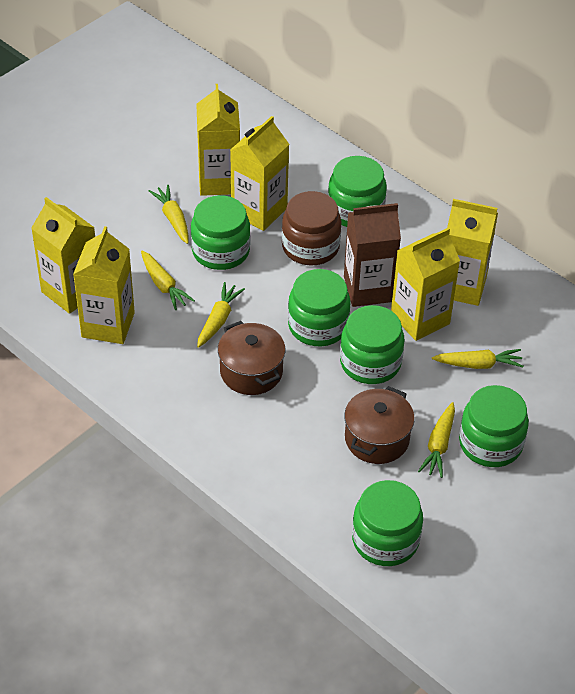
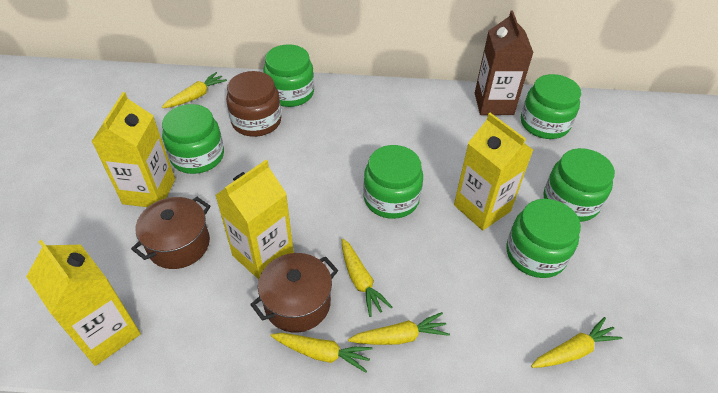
yellow carton: 6 -> 4

